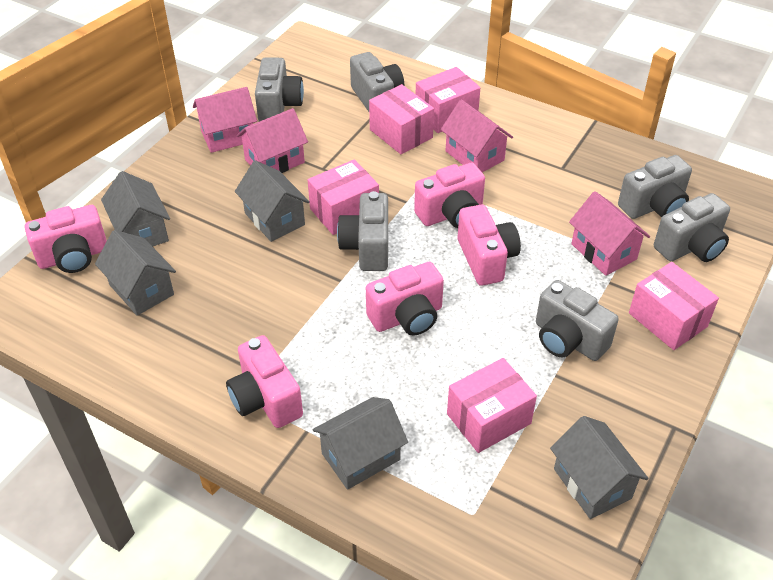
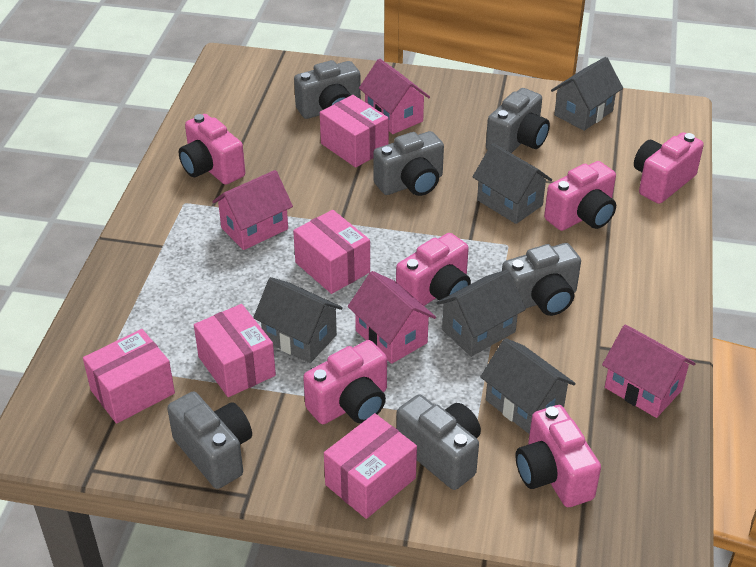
pink camera: 5 -> 6

